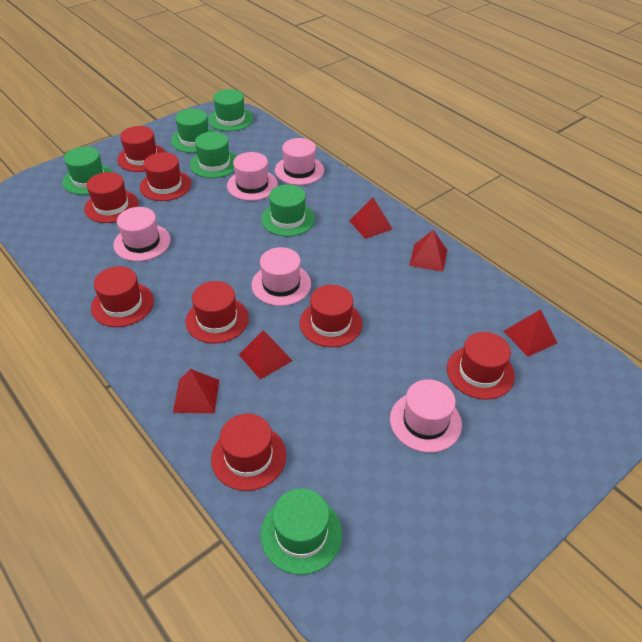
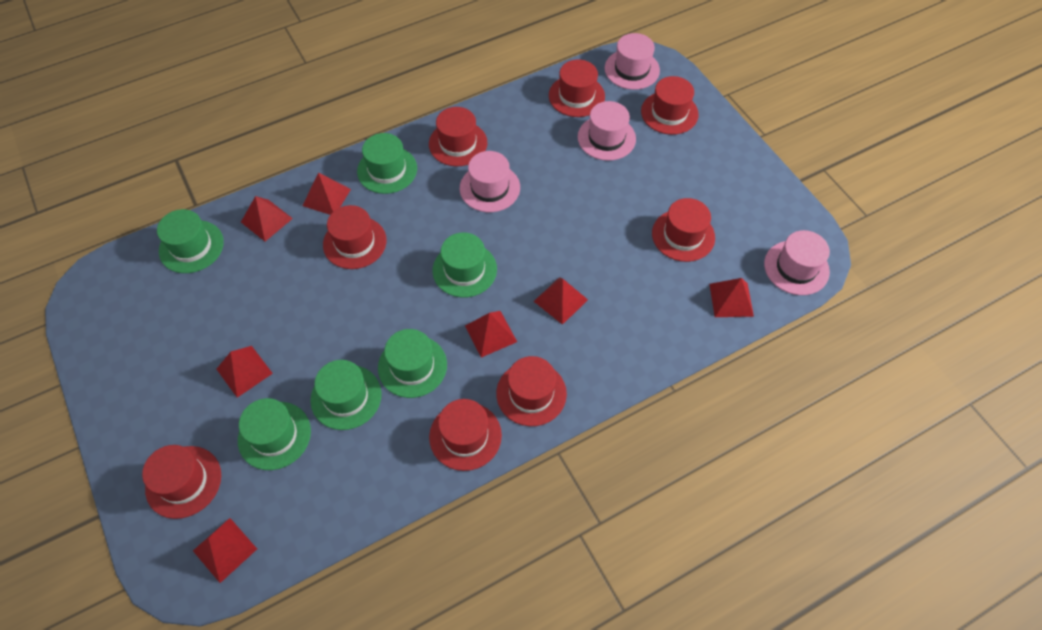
pink hat: 5 -> 4
red pyramid: 5 -> 7

